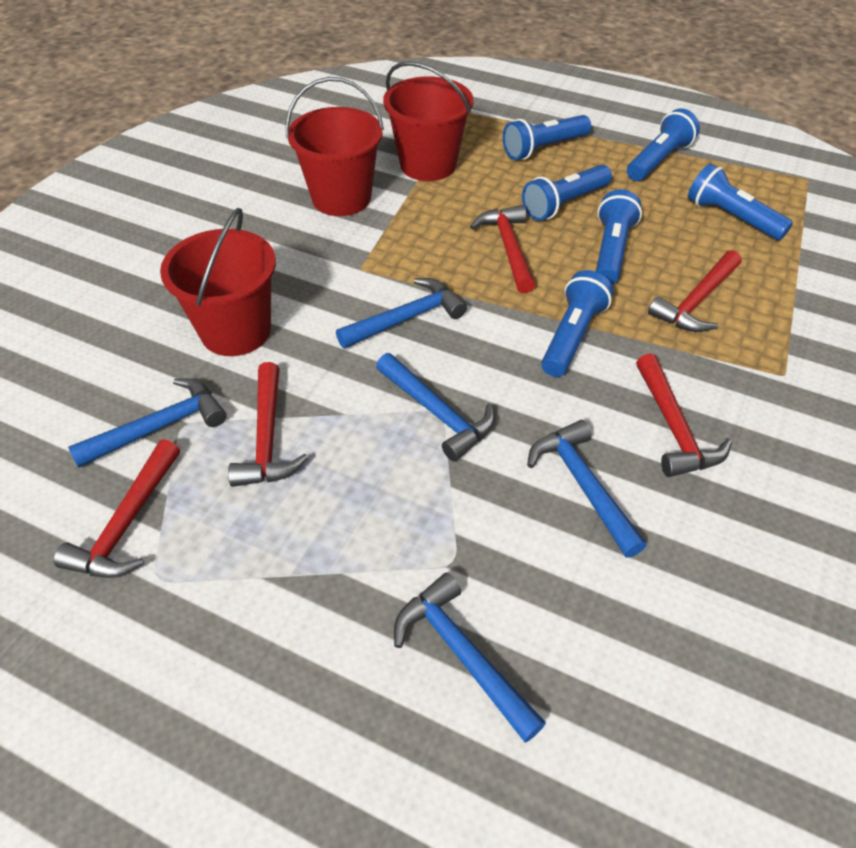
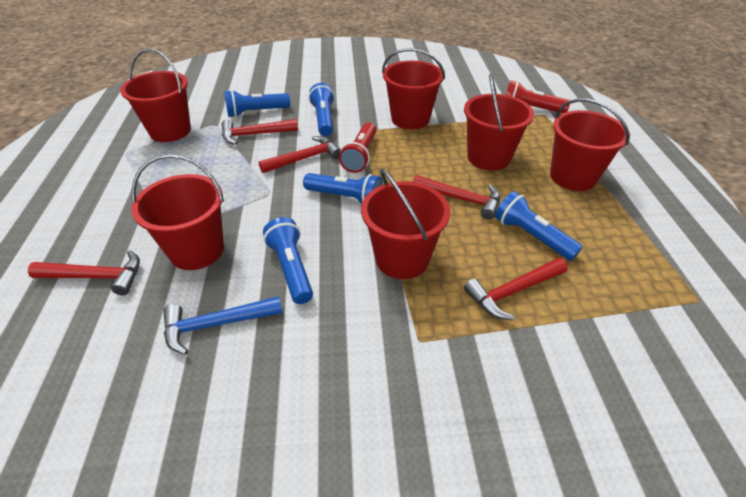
blue flashlight: 6 -> 5
blue hammer: 5 -> 1
red bucket: 3 -> 6
red flashlight: 0 -> 2

